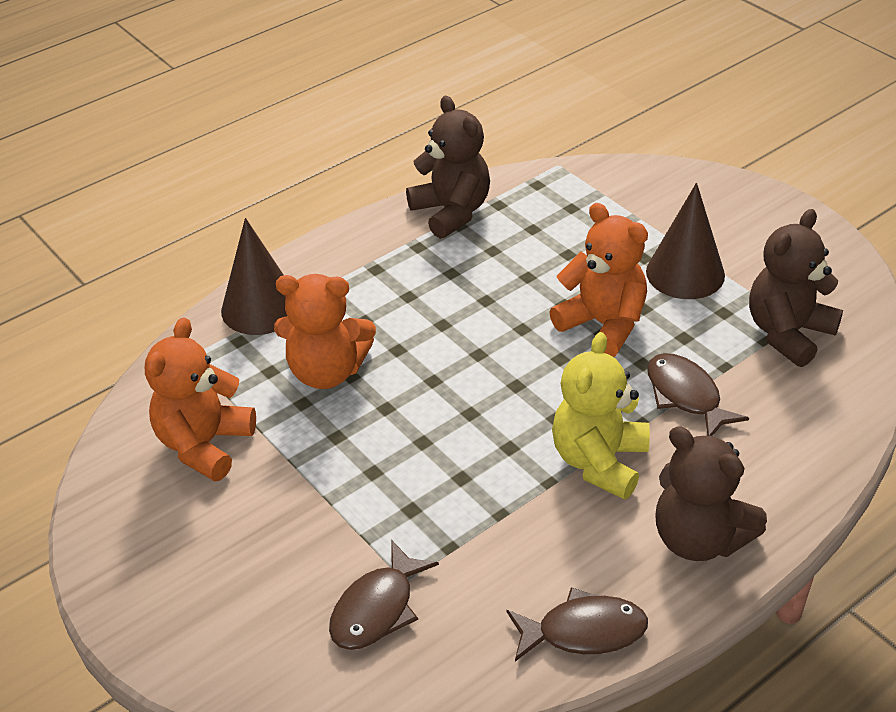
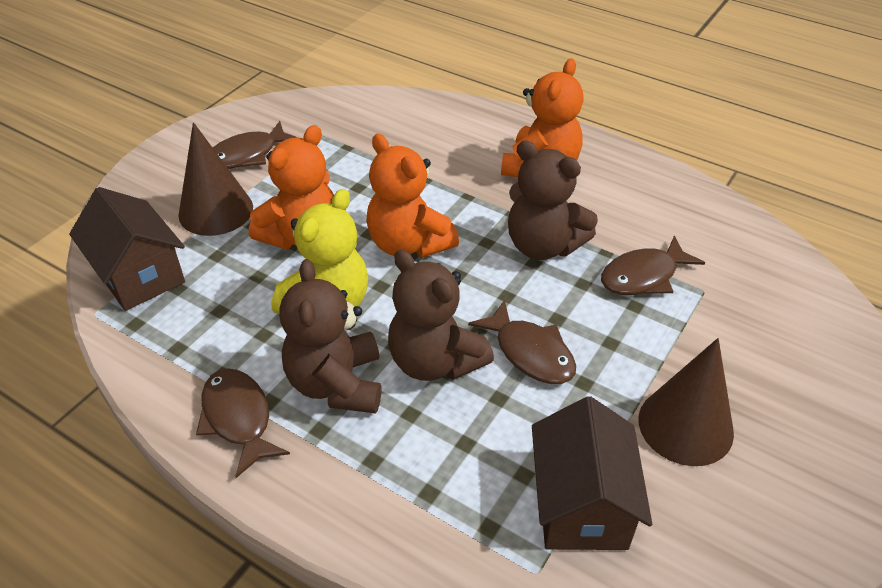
brown fish: 3 -> 4
brown house: 0 -> 2

